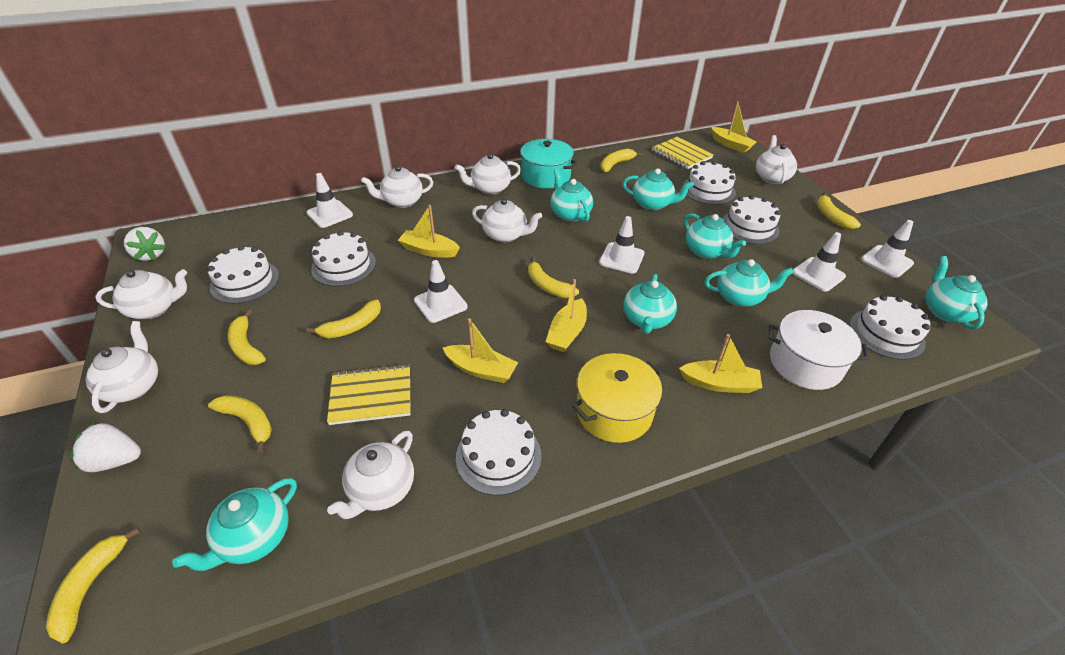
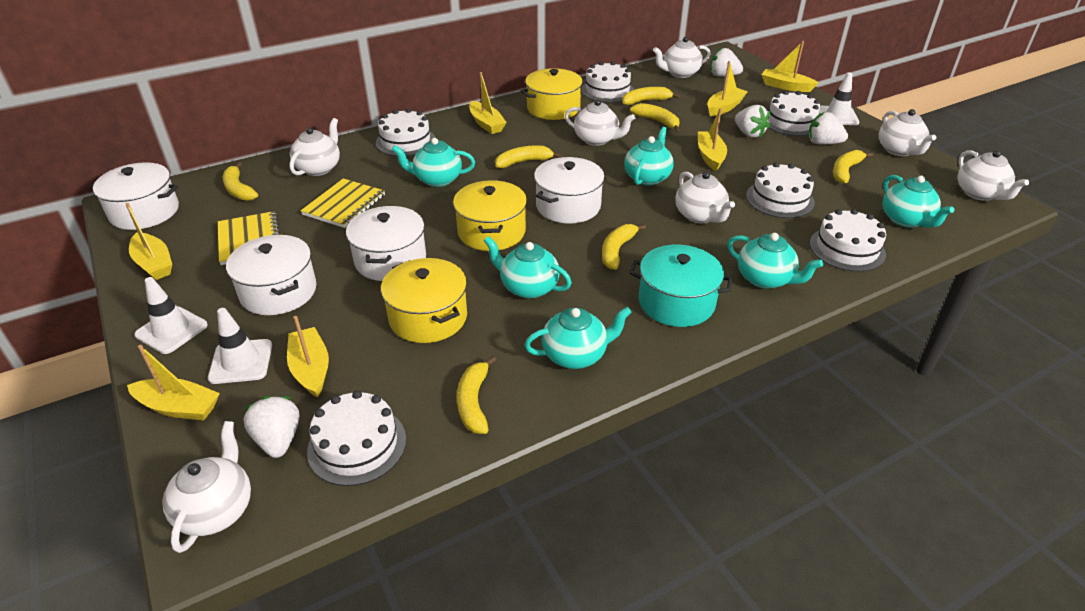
turquoise teapot: 7 -> 6
white pot: 1 -> 4
white strawberry: 2 -> 4
white traffic cone: 5 -> 3
yellow boat: 5 -> 7
yellow pot: 1 -> 3

